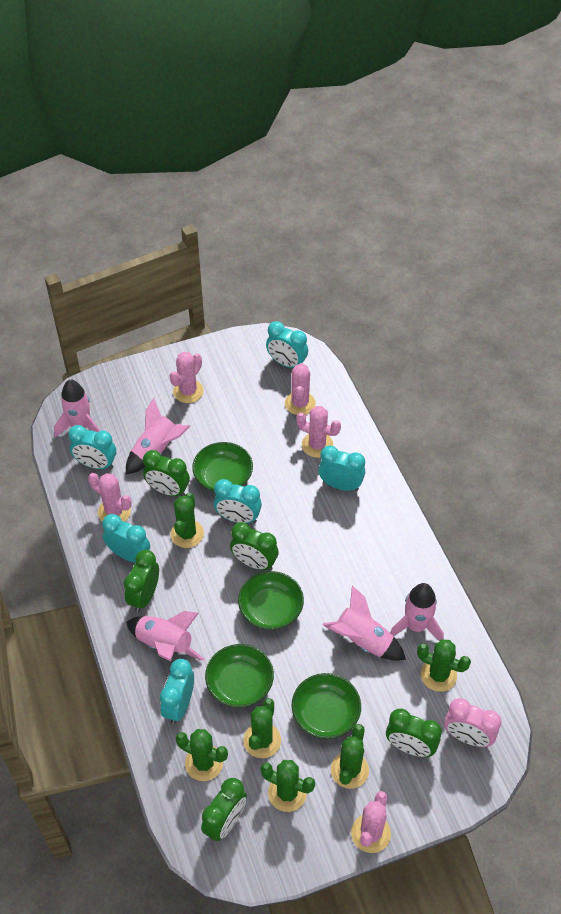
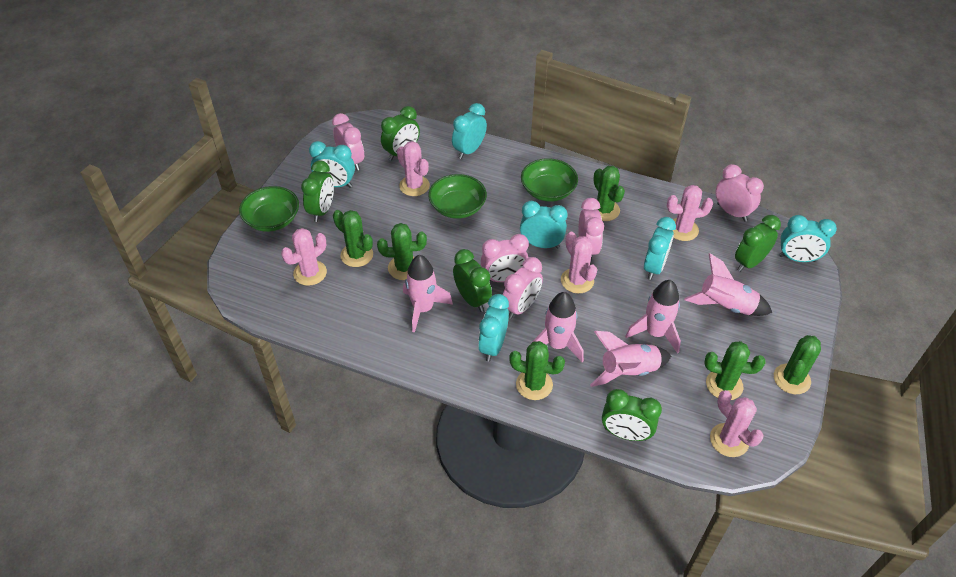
green bowl: 4 -> 3
pink clock: 1 -> 5

